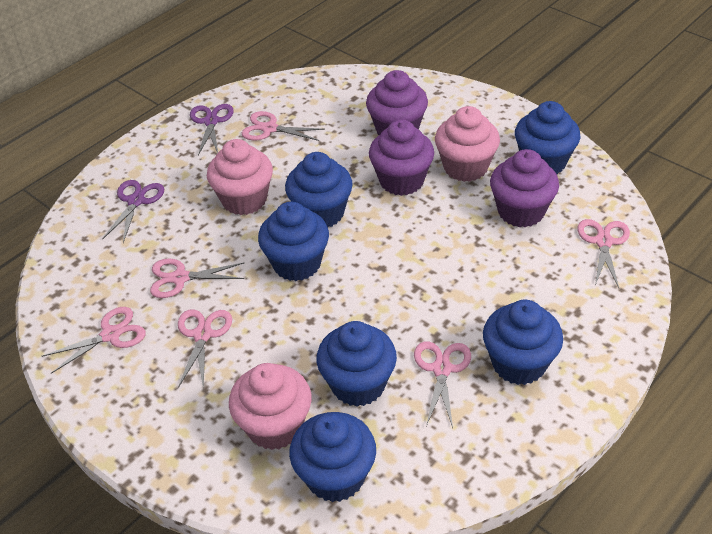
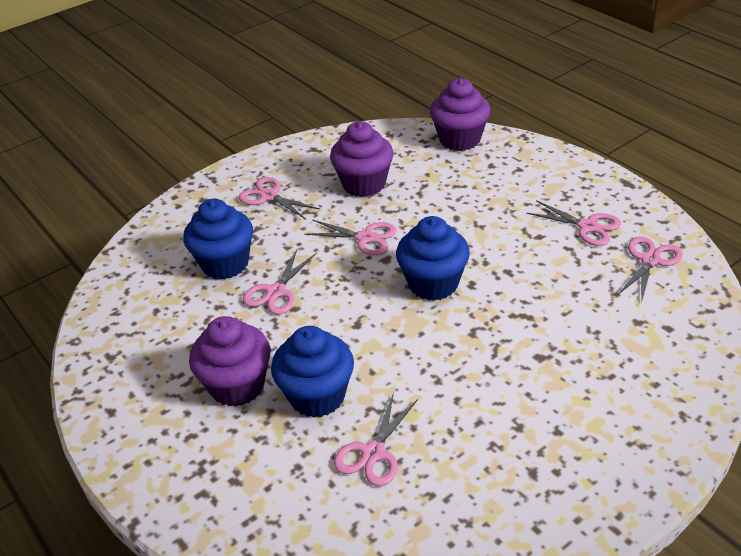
blue cupcake: 6 -> 3
pink cupcake: 3 -> 0
purple scissors: 2 -> 0

